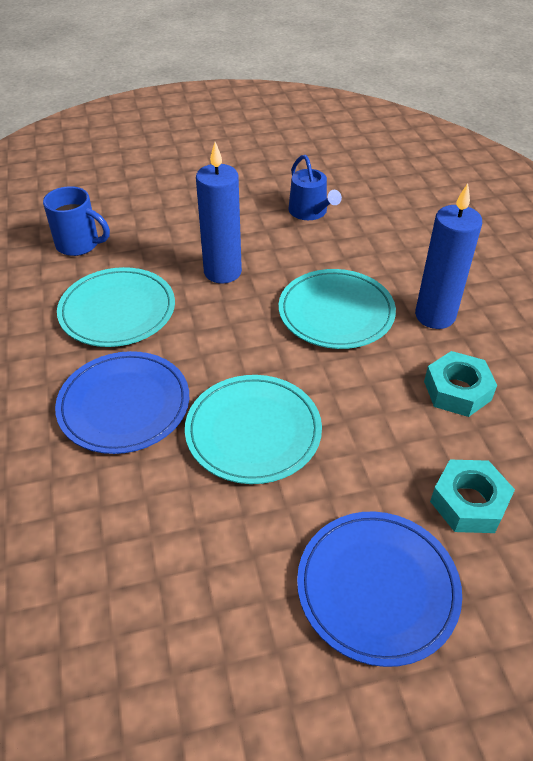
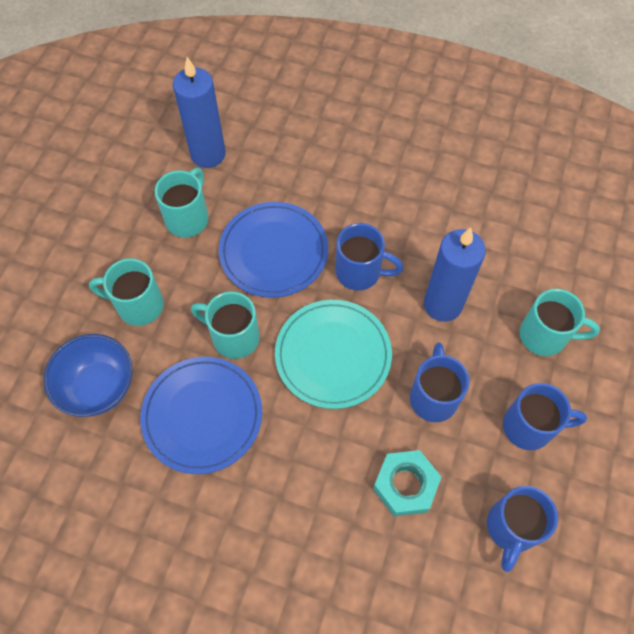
blue bowl: 0 -> 1
blue mug: 1 -> 4
blue watering can: 1 -> 0
turquoise mug: 0 -> 4
turquoise nut: 2 -> 1
turquoise plate: 3 -> 1

